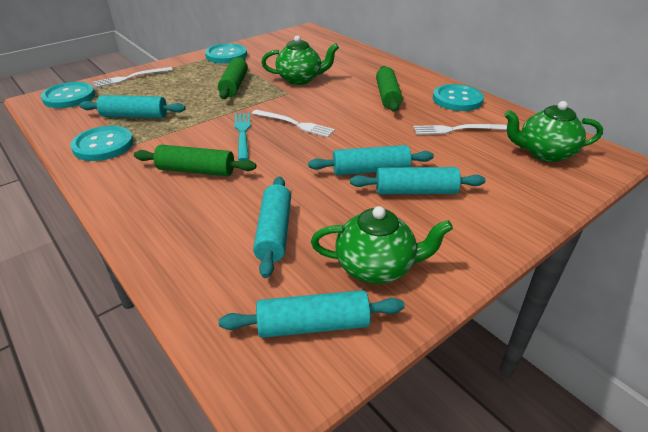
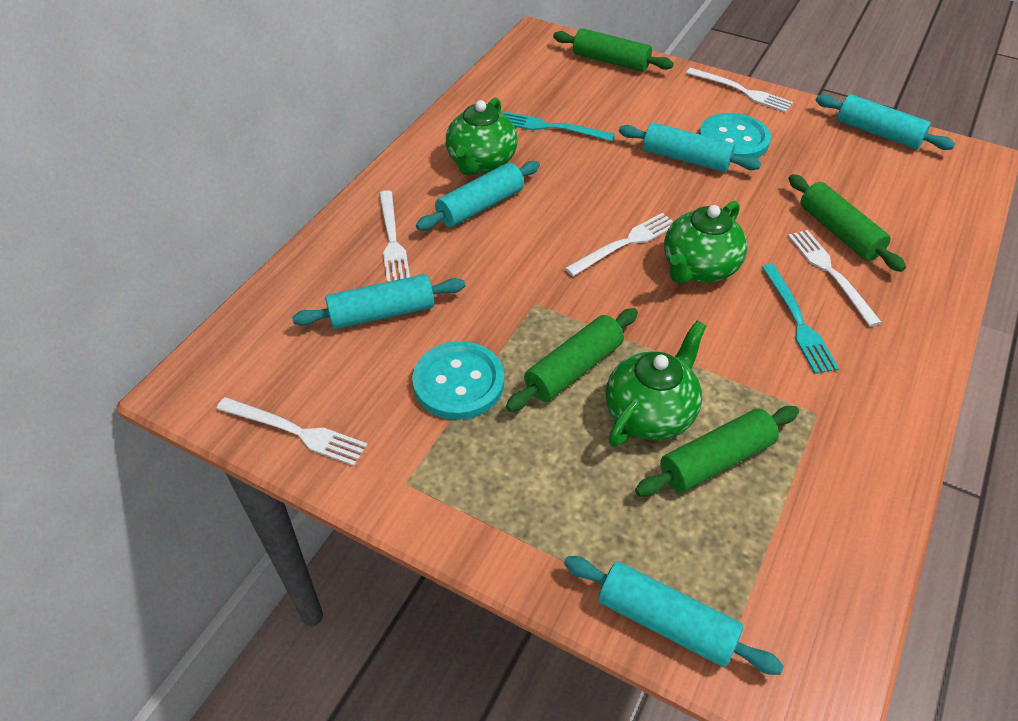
green rolling pin: 3 -> 4
turquoise button: 4 -> 2
turquoise fork: 1 -> 2
white fork: 3 -> 5

